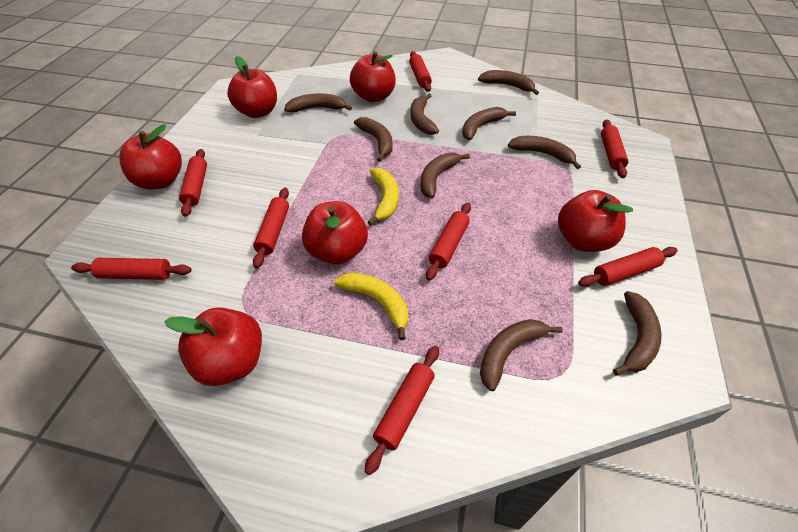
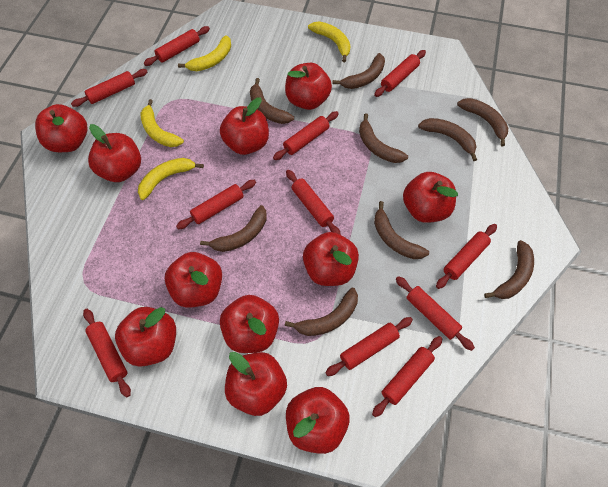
red apple: 6 -> 11
red rolling pin: 8 -> 11
yellow banana: 2 -> 4

